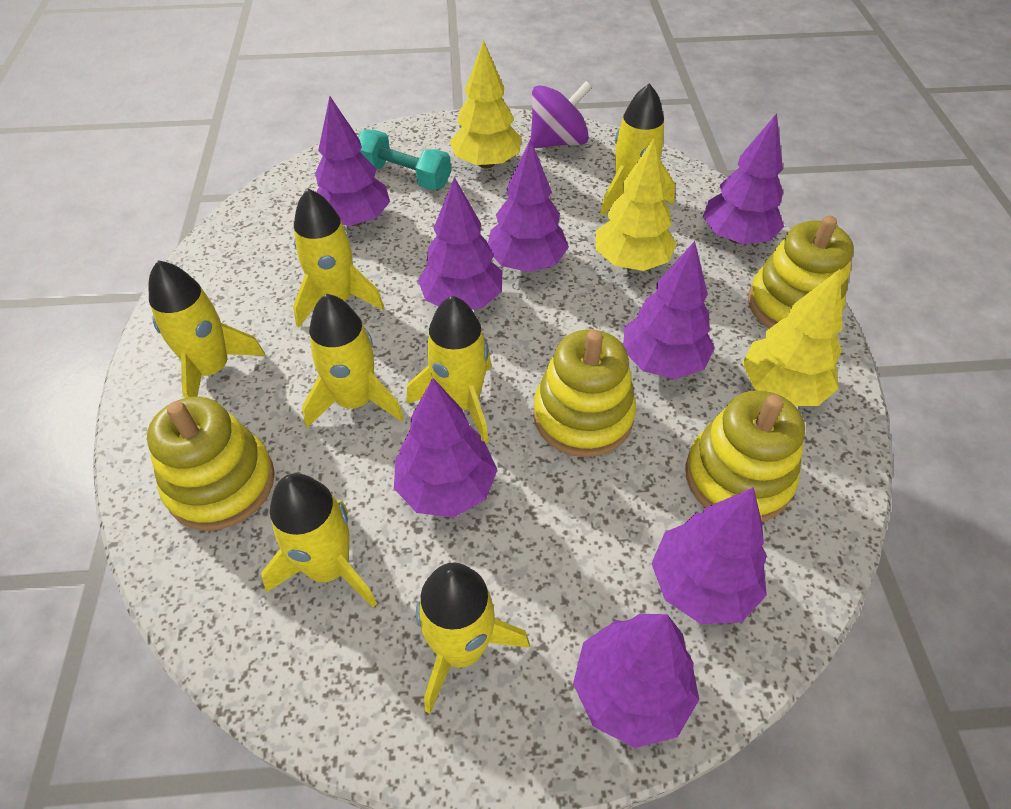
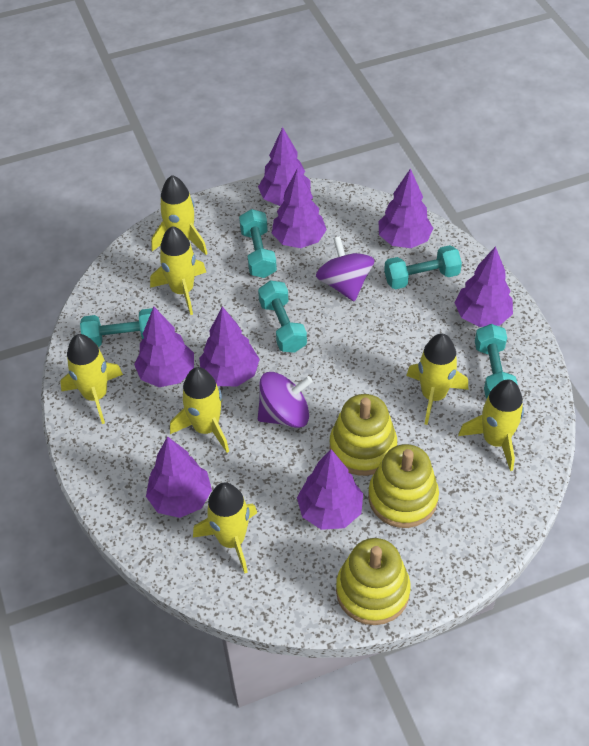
purple spinning top: 1 -> 2
turquoise dumbbell: 1 -> 5
yellow stacking toy: 4 -> 3
yellow tree: 3 -> 0

